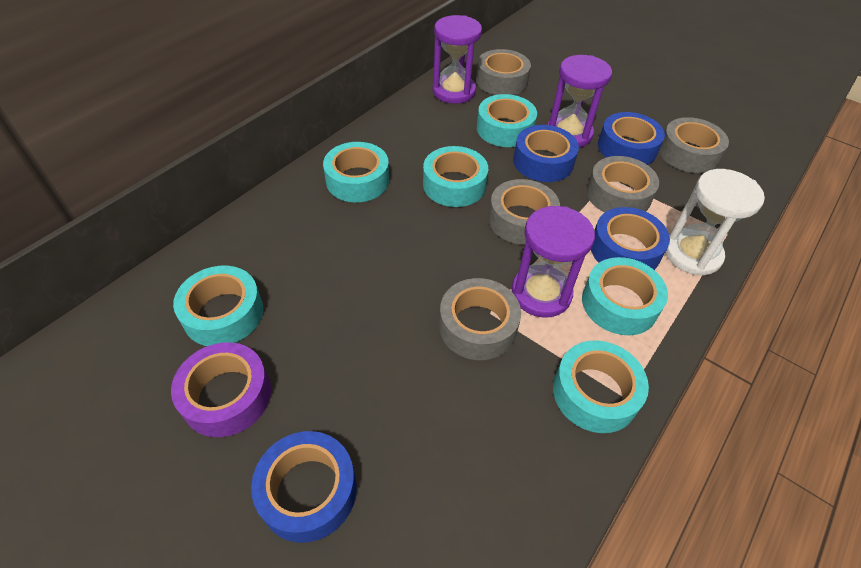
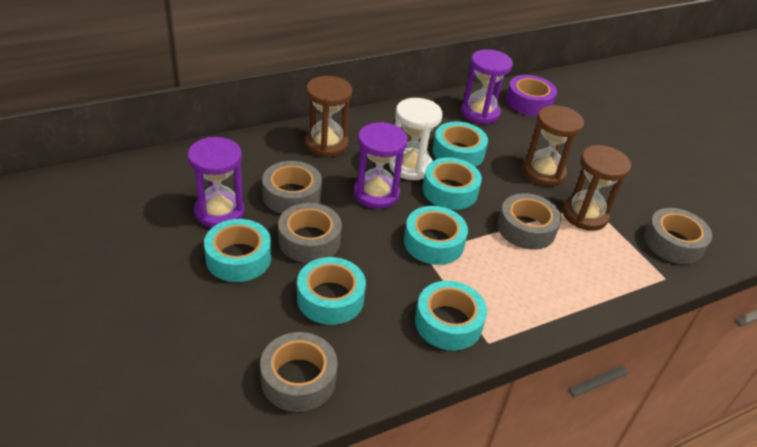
blue tape: 4 -> 0
brown hourglass: 0 -> 3

